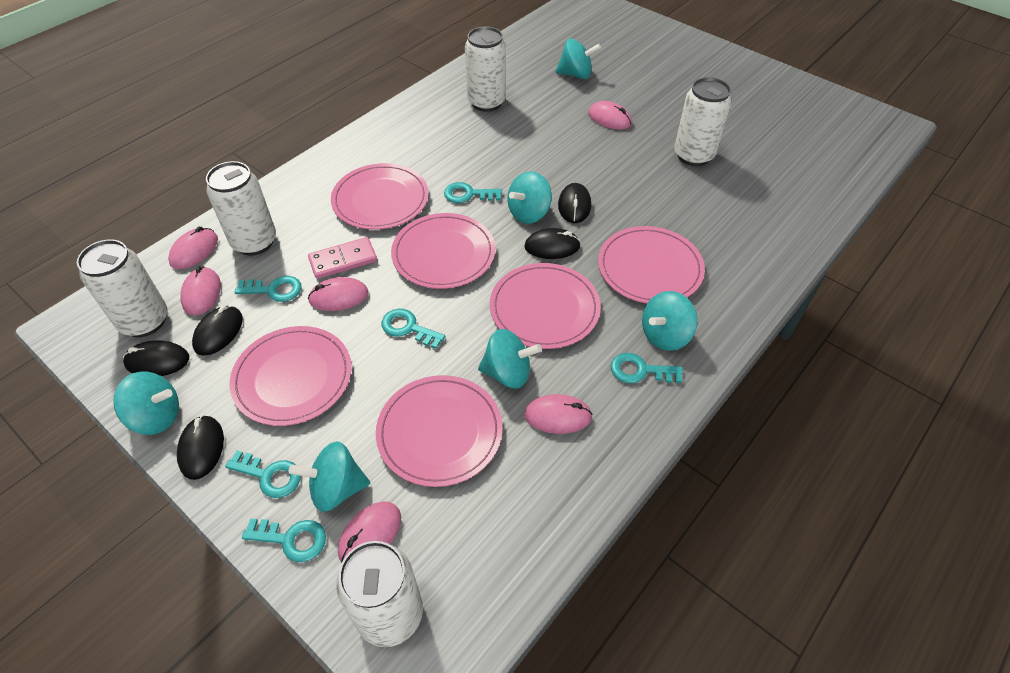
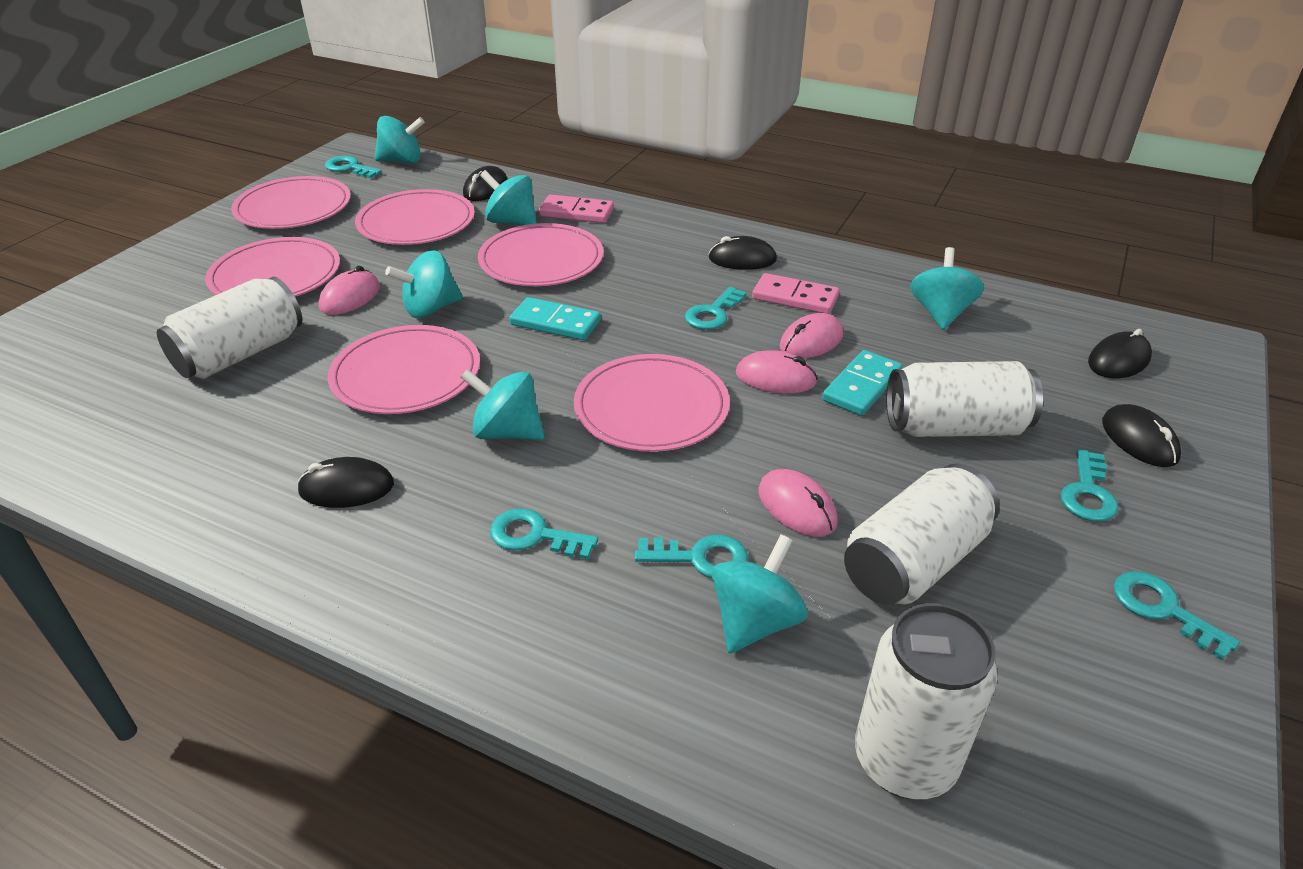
pink domino: 1 -> 2
pink mouse: 6 -> 4
turquoise domino: 0 -> 2
white can: 5 -> 4

